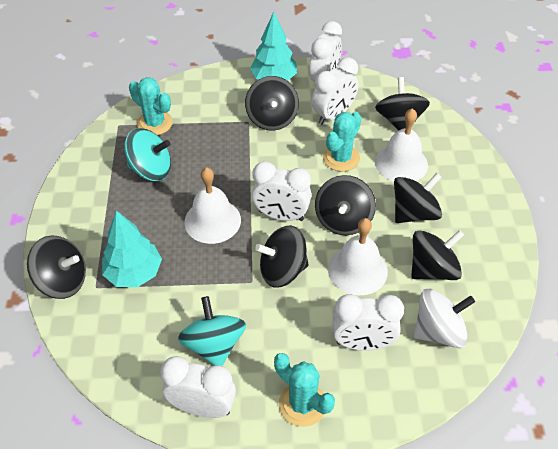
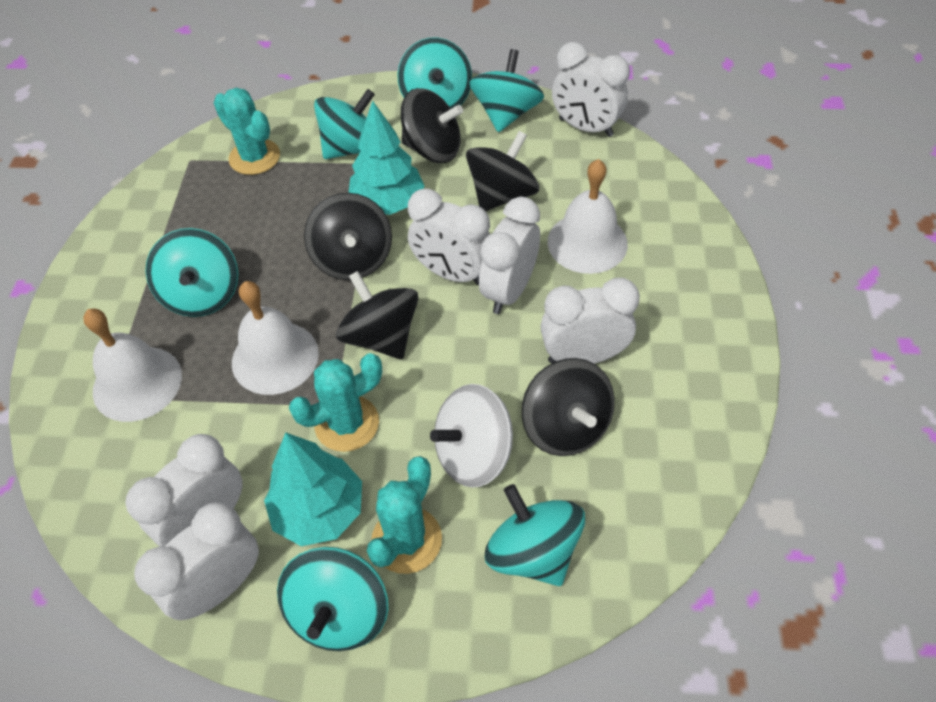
black spinning top: 7 -> 5
turquoise spinning top: 2 -> 6
white clock: 5 -> 6

